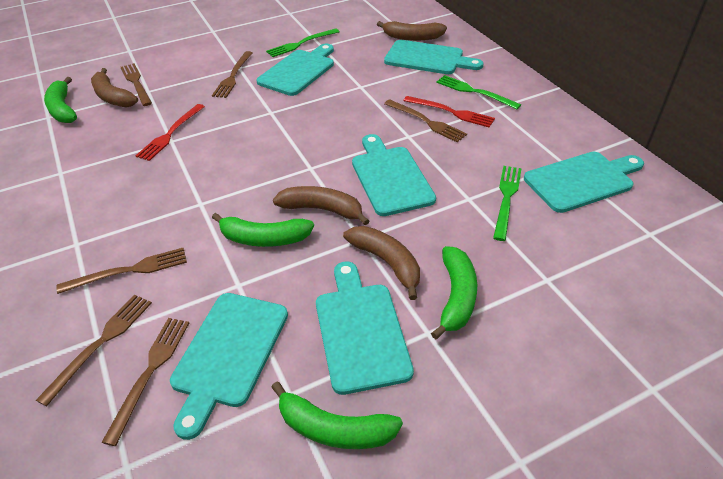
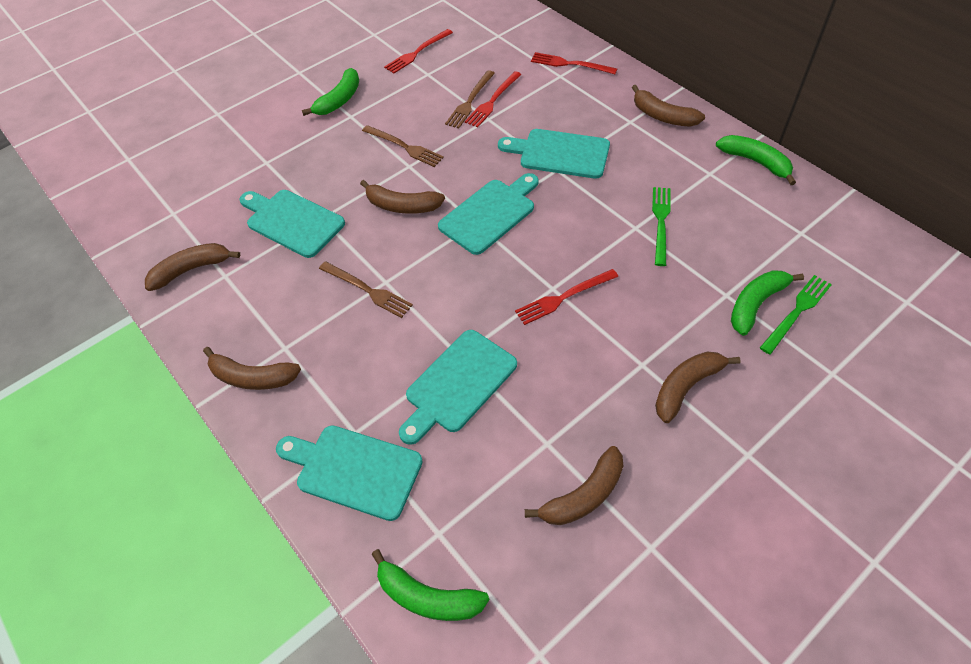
brown banana: 4 -> 6
brown fork: 6 -> 3
green fork: 3 -> 2
red fork: 2 -> 4
turquoise cutting board: 6 -> 5

